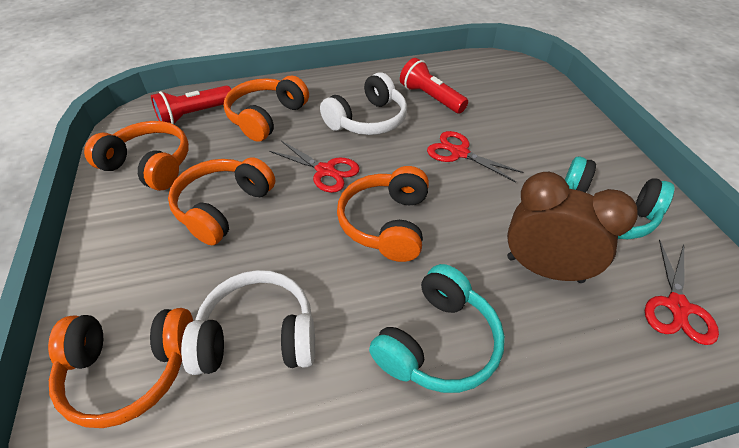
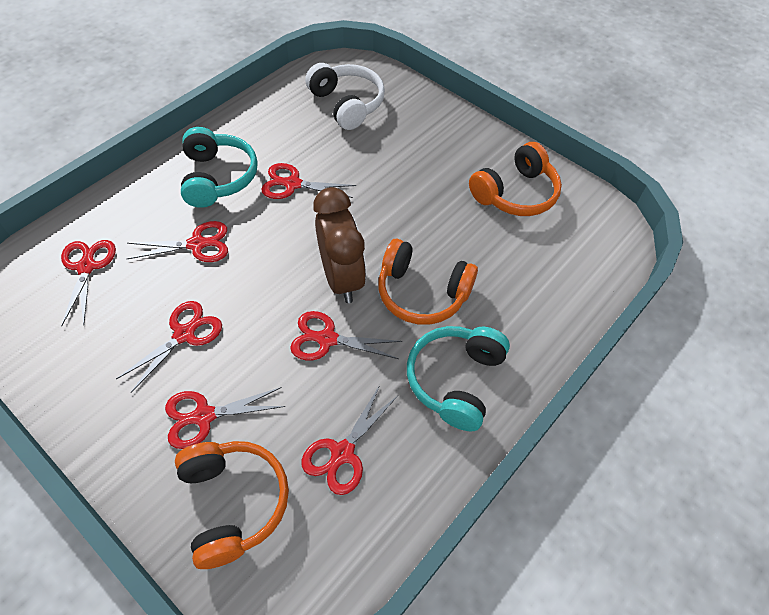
orange headphones: 5 -> 3
red flashlight: 2 -> 0
red scissors: 3 -> 7
white headphones: 2 -> 1

